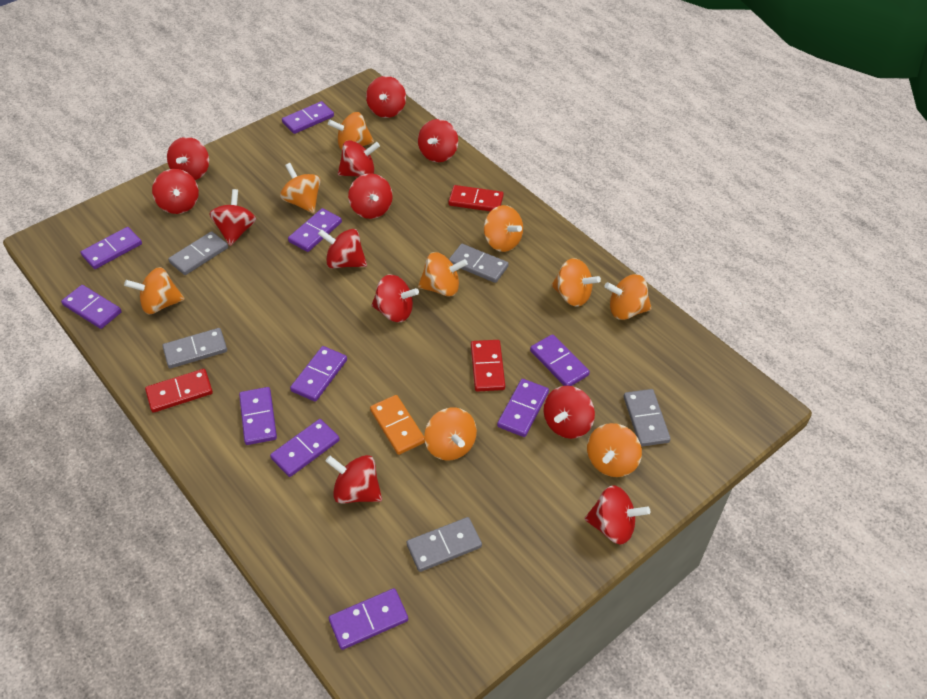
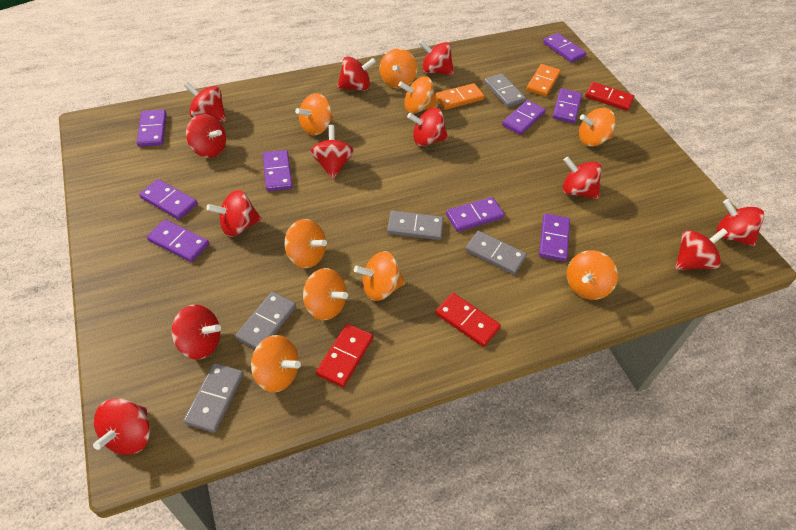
orange domino: 1 -> 2
purple domino: 10 -> 9

